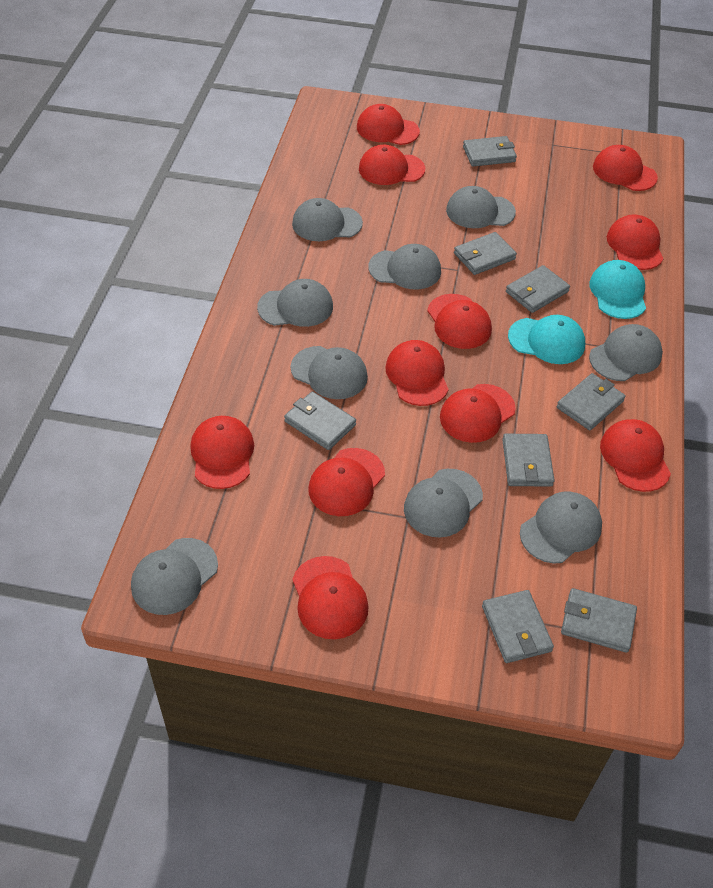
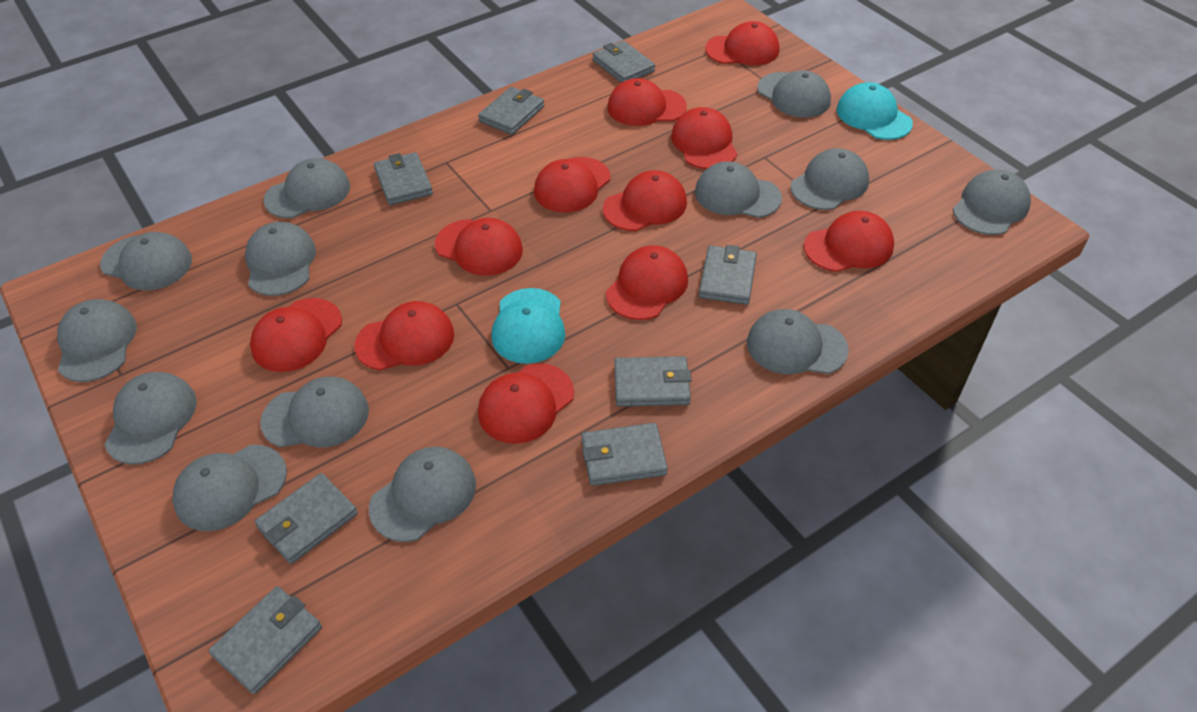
grey cap: 9 -> 13

